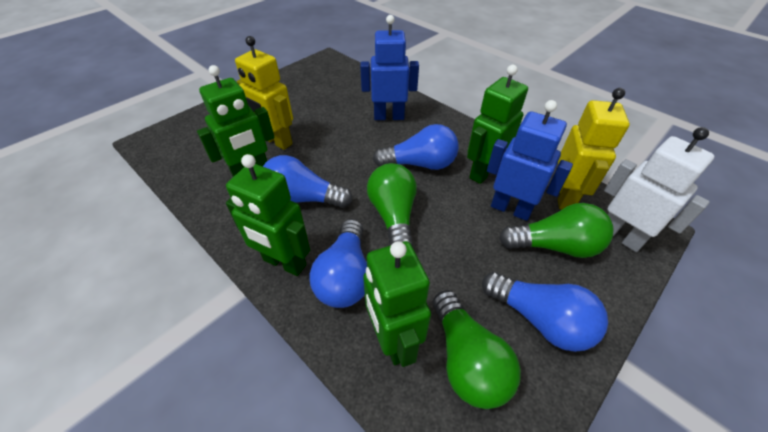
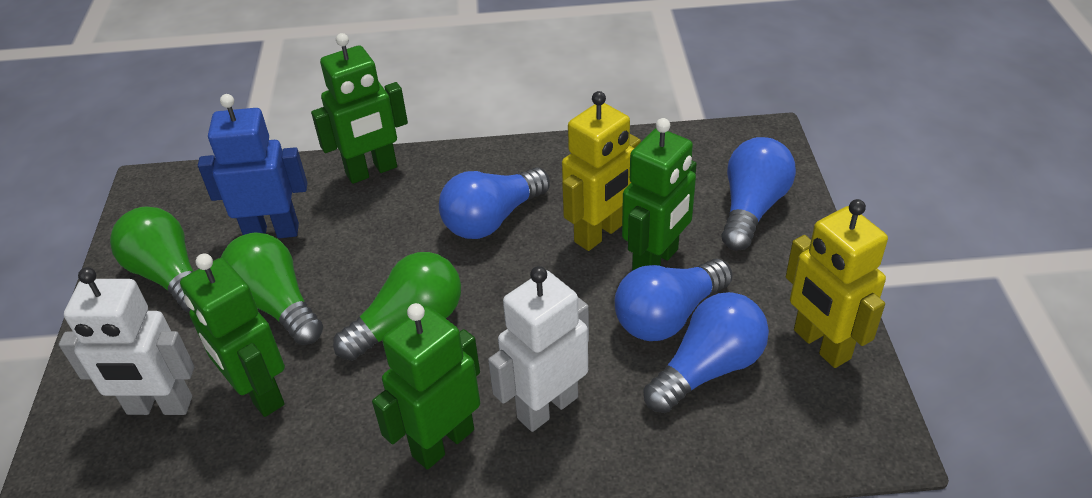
blue robot: 2 -> 1
white robot: 1 -> 2

